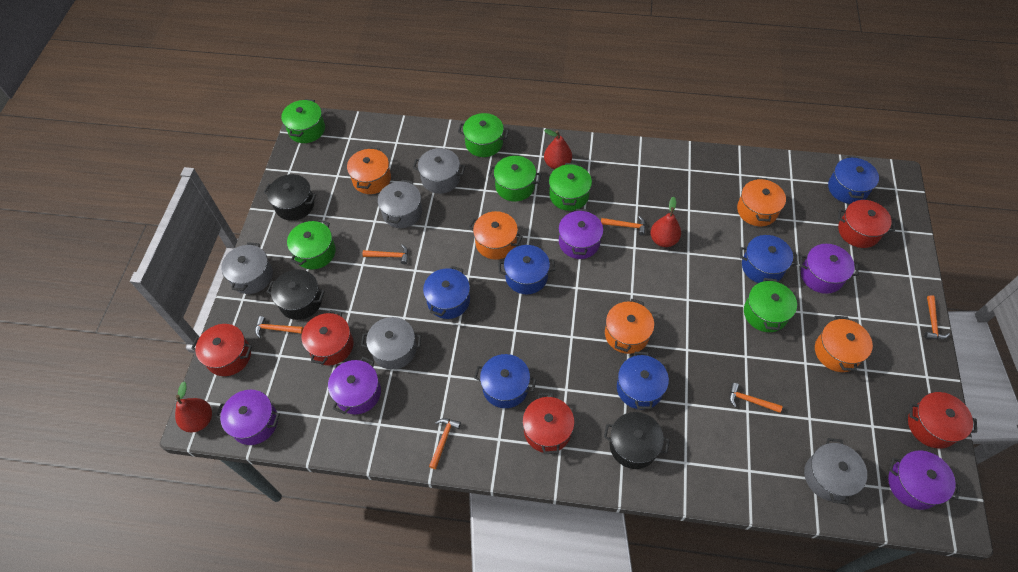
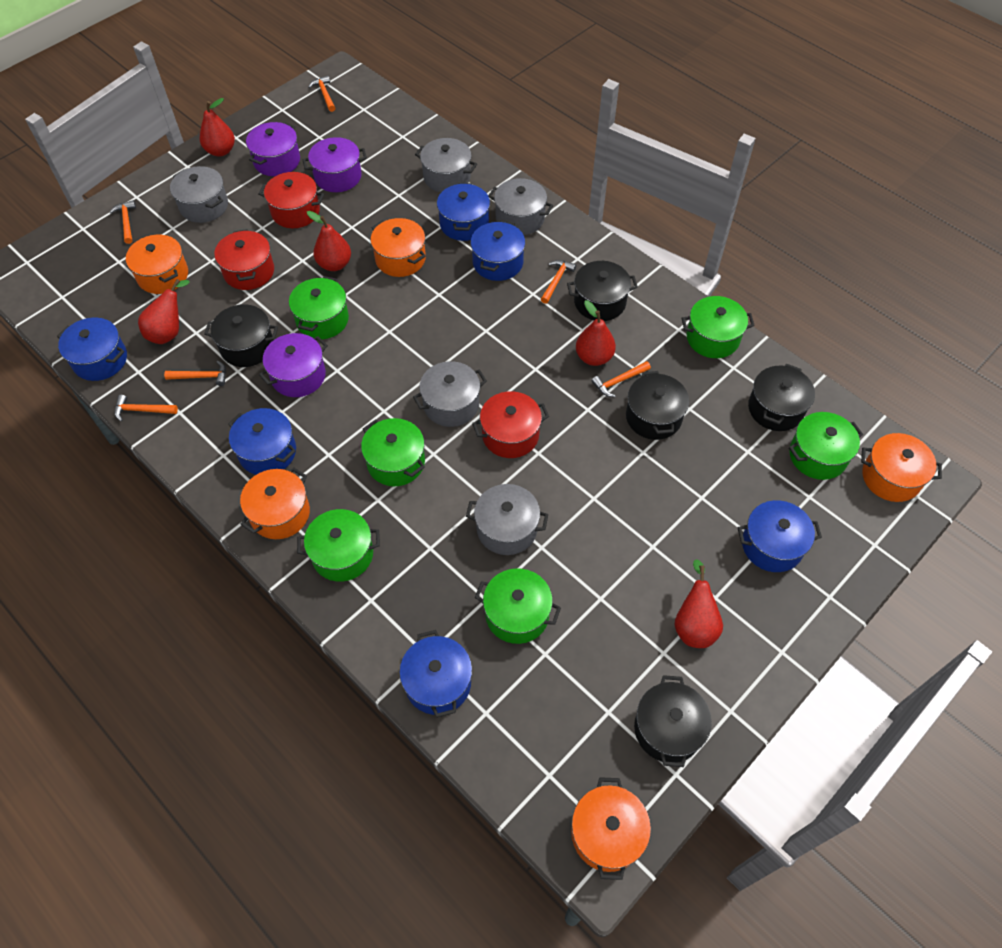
black pot: 3 -> 5
purple pot: 5 -> 3
red pear: 3 -> 5
red pot: 5 -> 3

